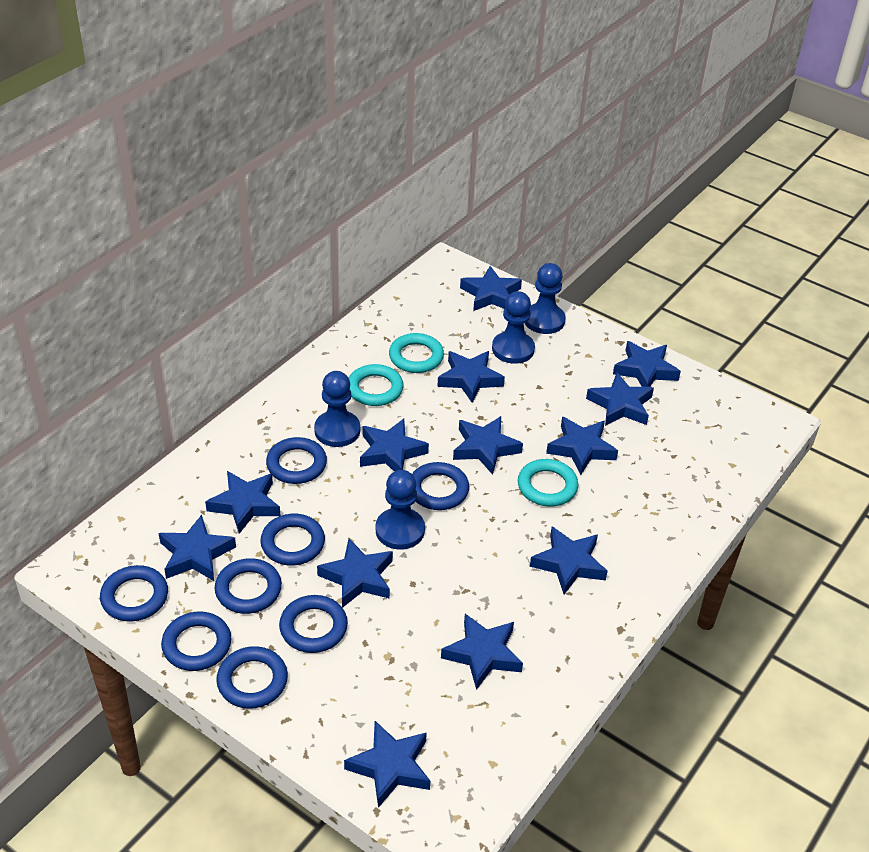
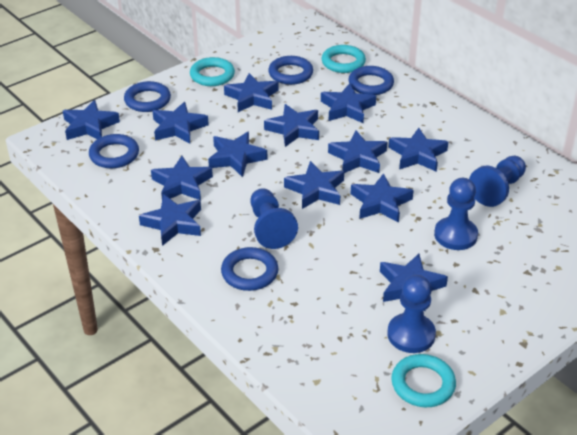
blue ring: 8 -> 5

